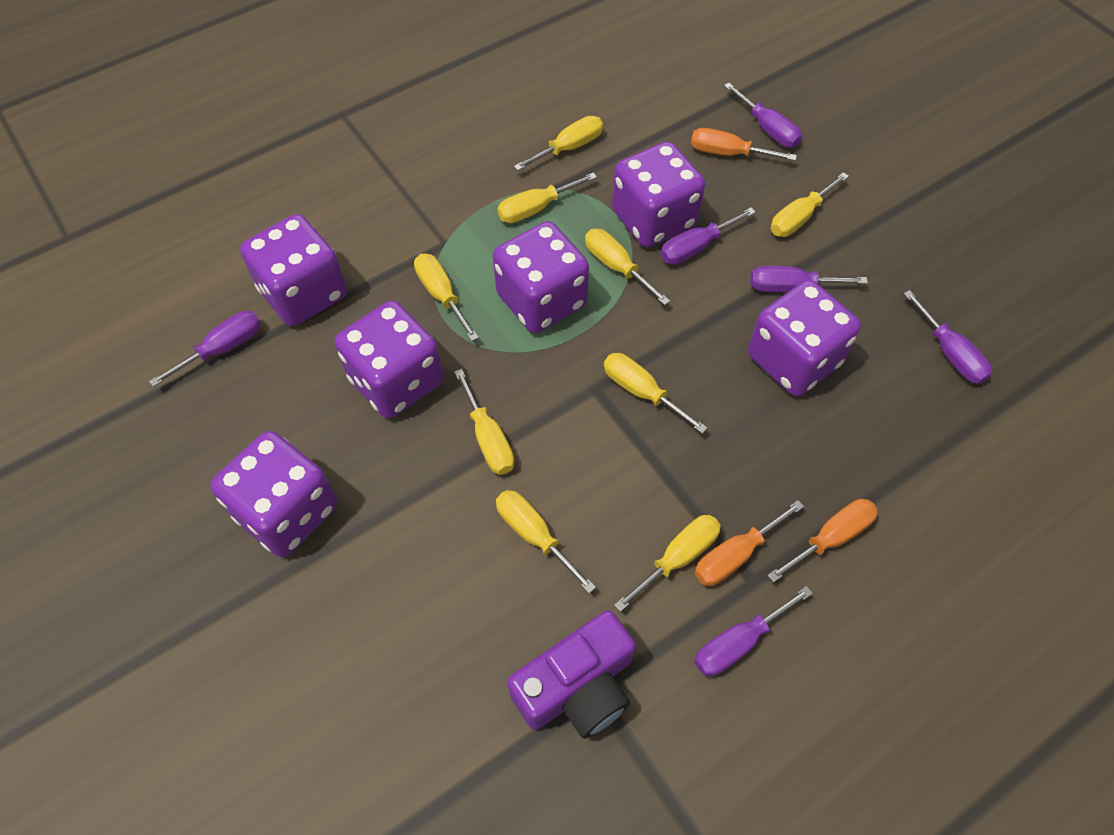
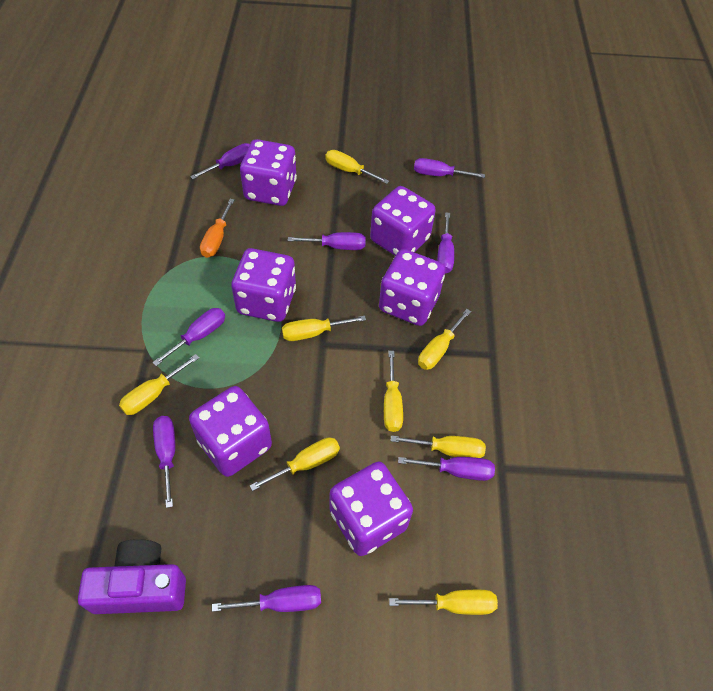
orange screwdriver: 3 -> 1
purple screwdriver: 6 -> 8
yellow screwdriver: 9 -> 8

